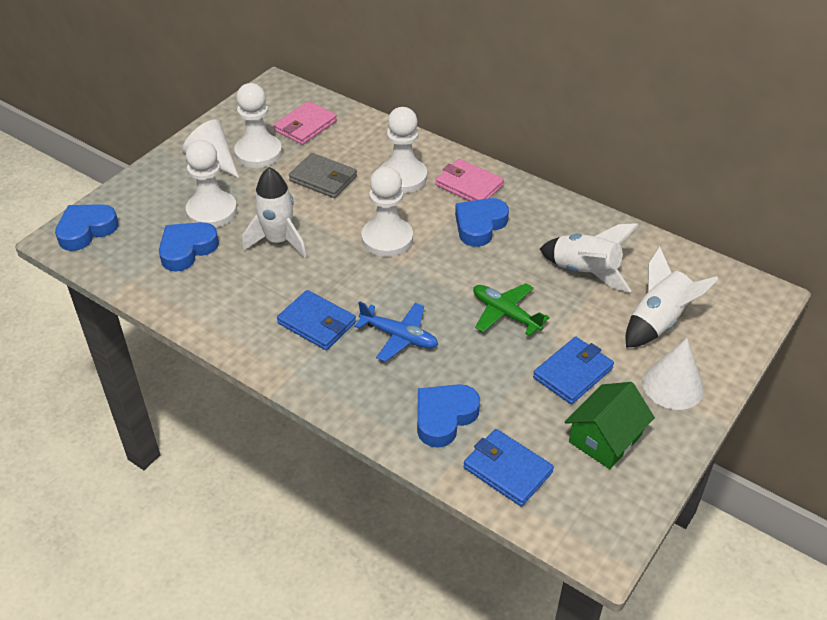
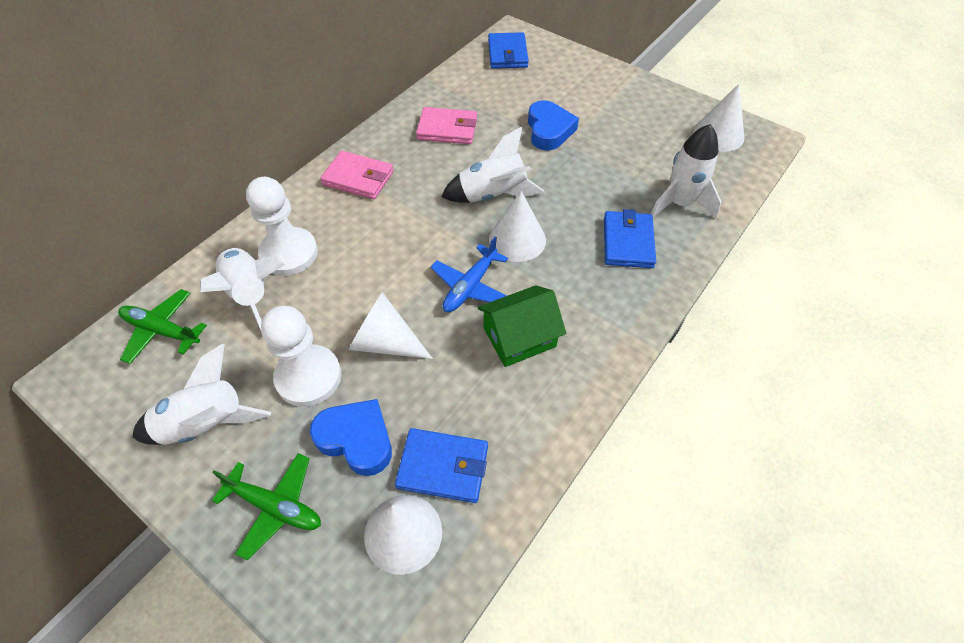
blue heart: 4 -> 2
green plane: 1 -> 2
grey wallet: 1 -> 0
white cone: 2 -> 4
white pawn: 4 -> 2
white rocket: 3 -> 4

